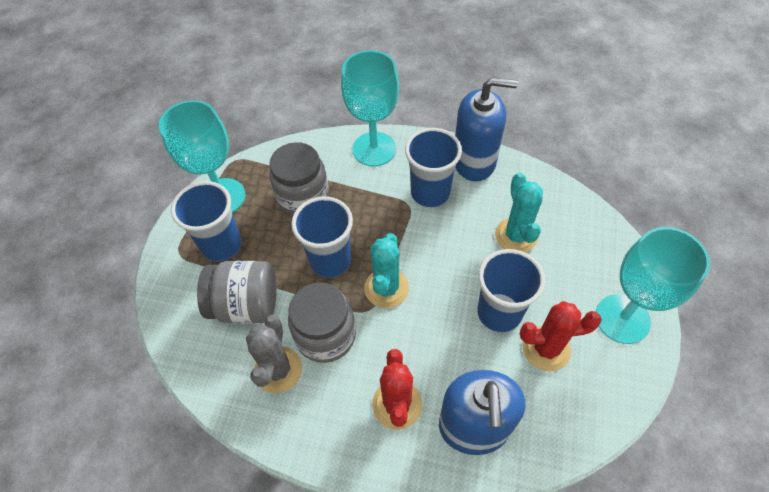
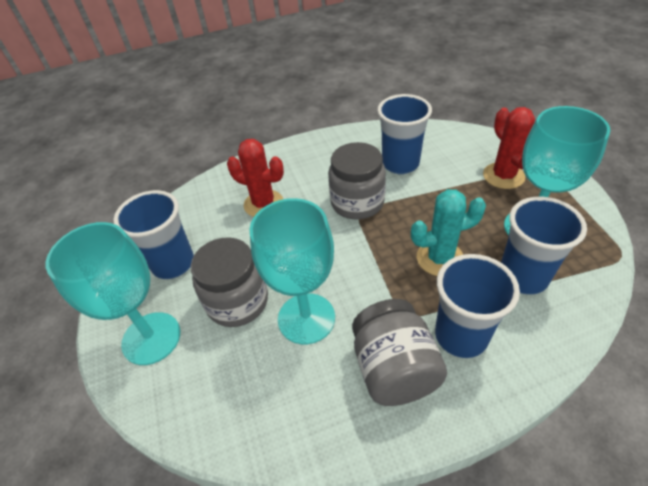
blue soap dispenser: 2 -> 0
grey cactus: 1 -> 0
turquoise cactus: 2 -> 1

